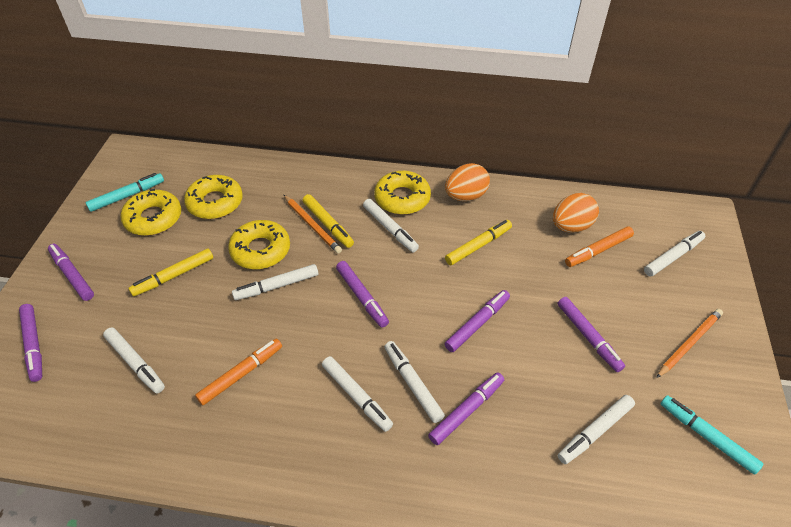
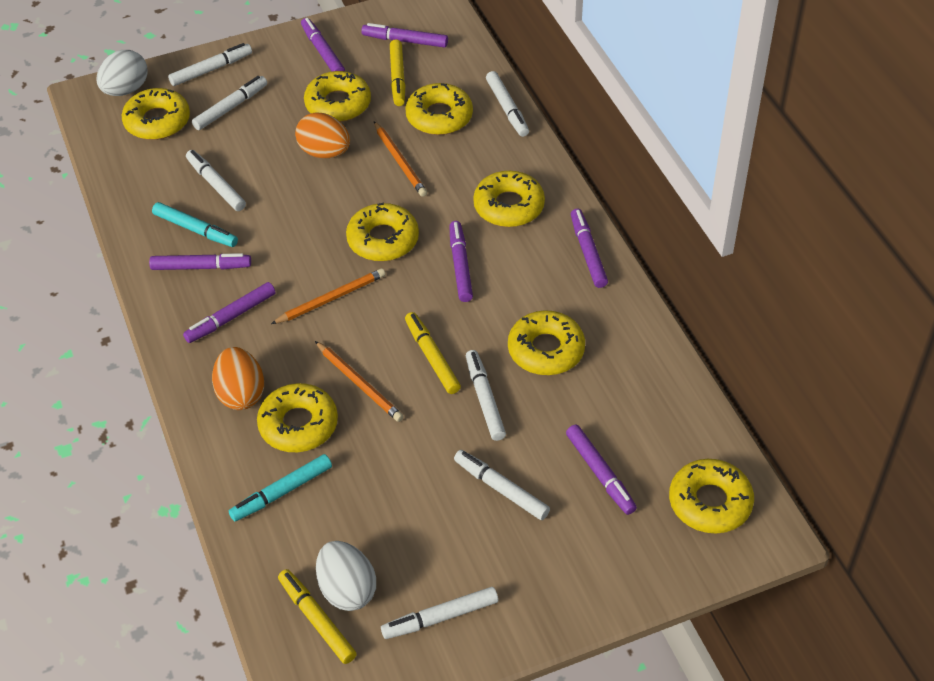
orange marker: 2 -> 0
orange pencil: 2 -> 3
purple marker: 6 -> 7
white egg: 0 -> 2
yellow donut: 4 -> 8

